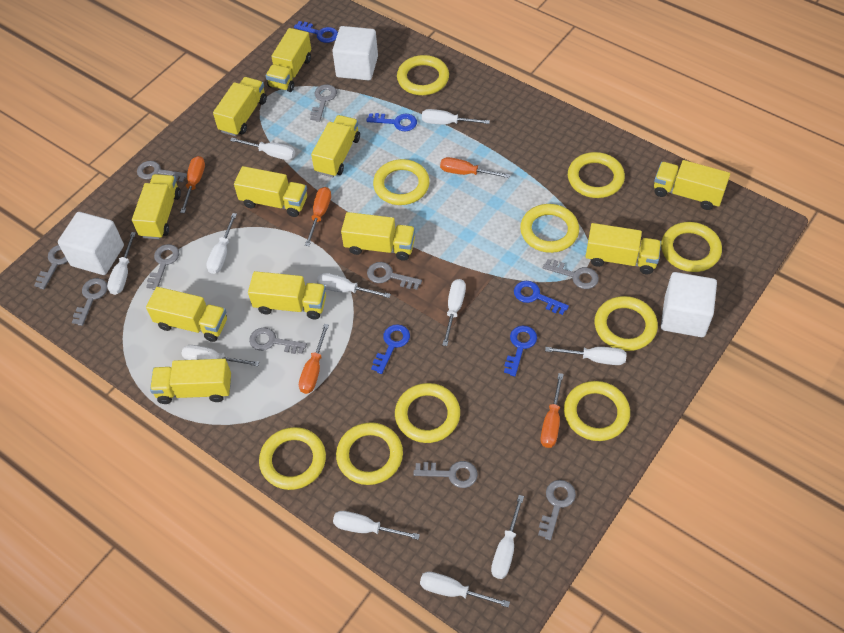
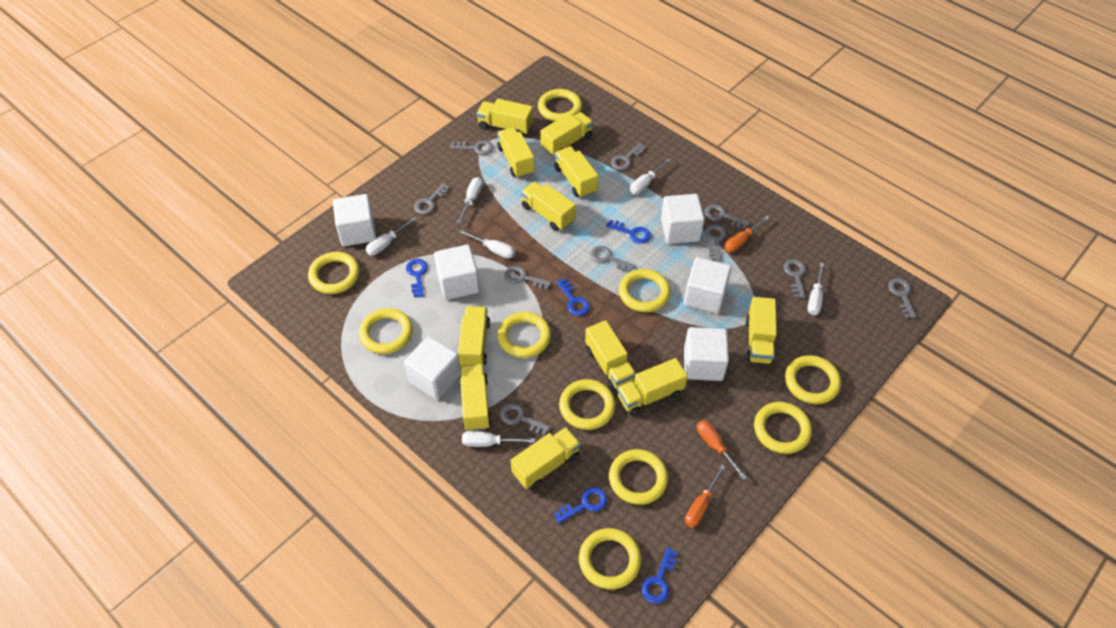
orange screwdriver: 5 -> 3
white cube: 3 -> 6
white screwdriver: 11 -> 6

